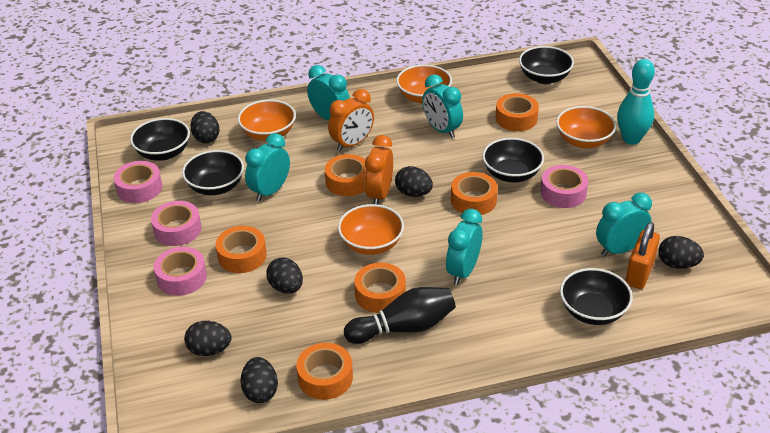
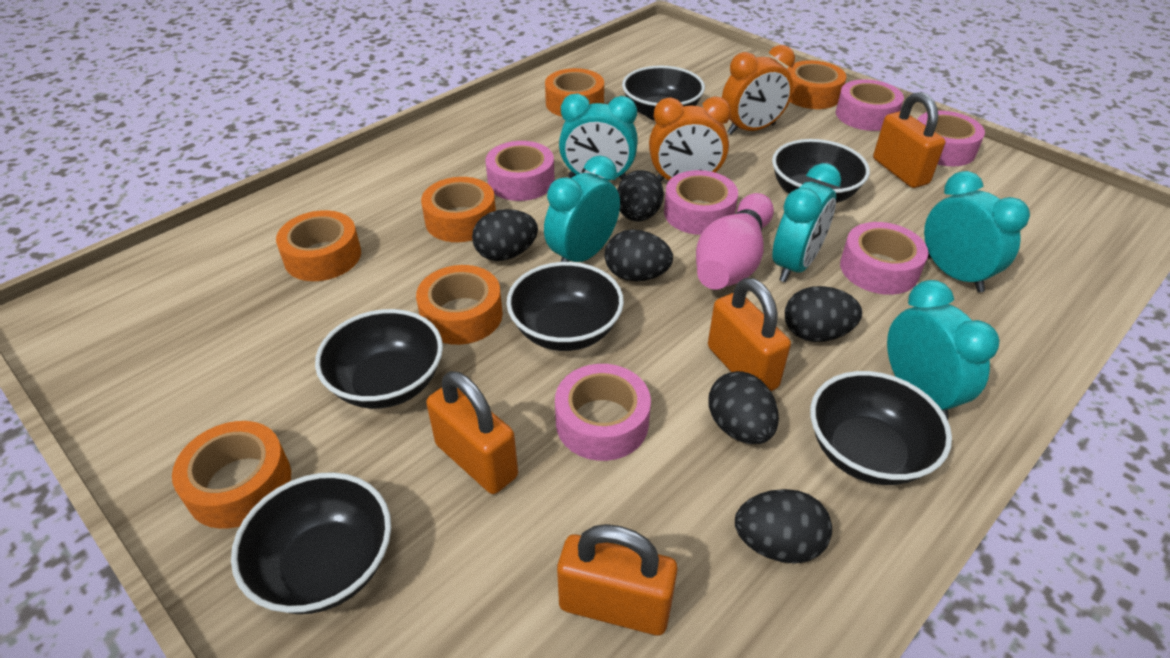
black bowl: 5 -> 6
black bowling pin: 1 -> 0
orange bowl: 4 -> 0
orange padlock: 1 -> 4
pink bowling pin: 0 -> 1
pink tape: 4 -> 6
turquoise bowling pin: 1 -> 0

